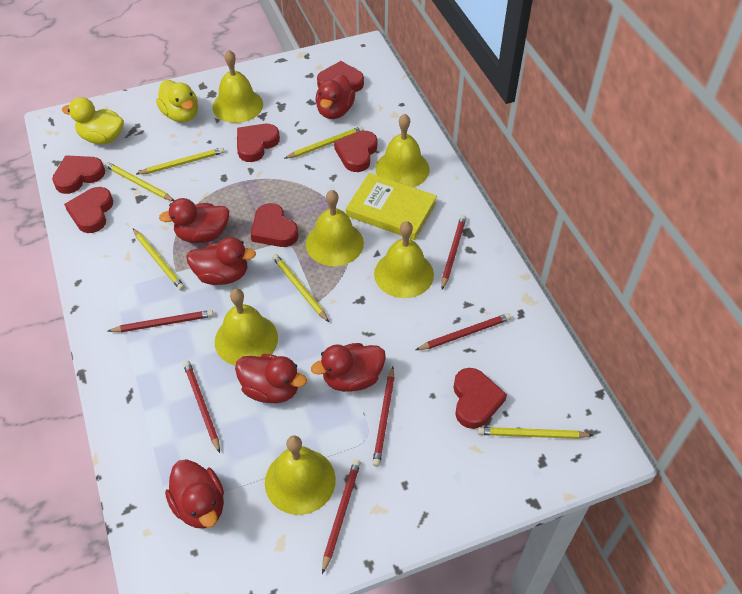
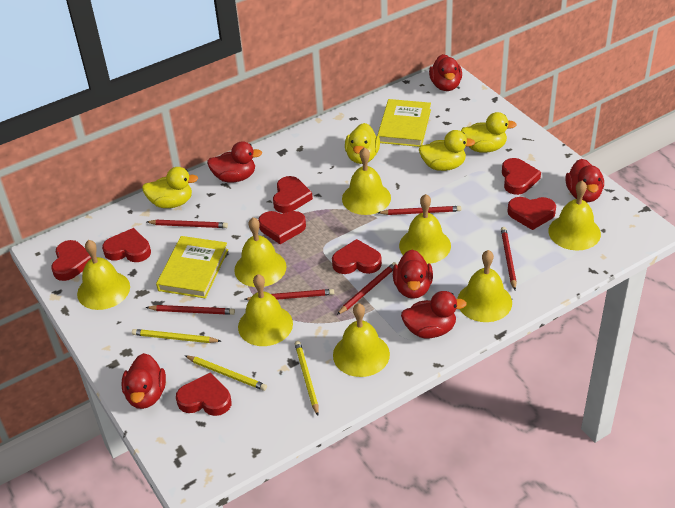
red heart: 7 -> 8
yellow bell: 6 -> 8
yellow book: 1 -> 2
yellow duck: 2 -> 4
yellow pencil: 6 -> 3

